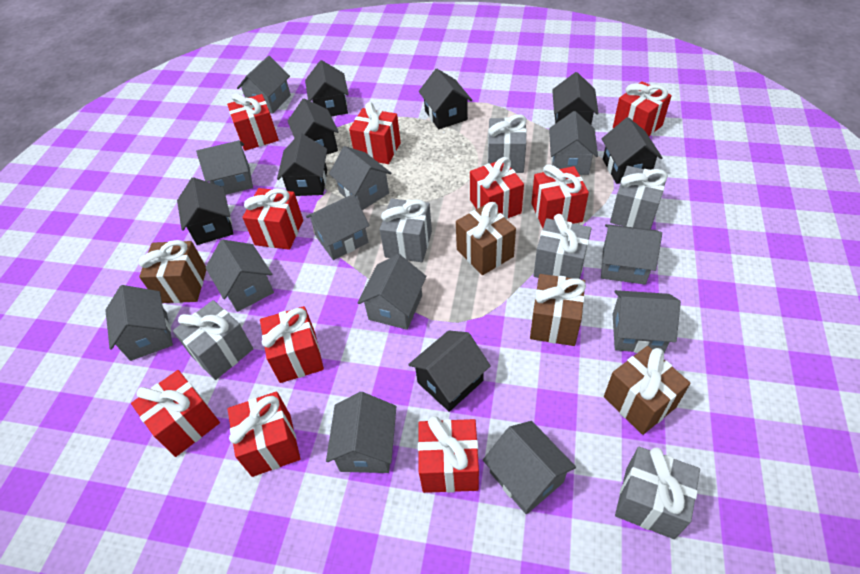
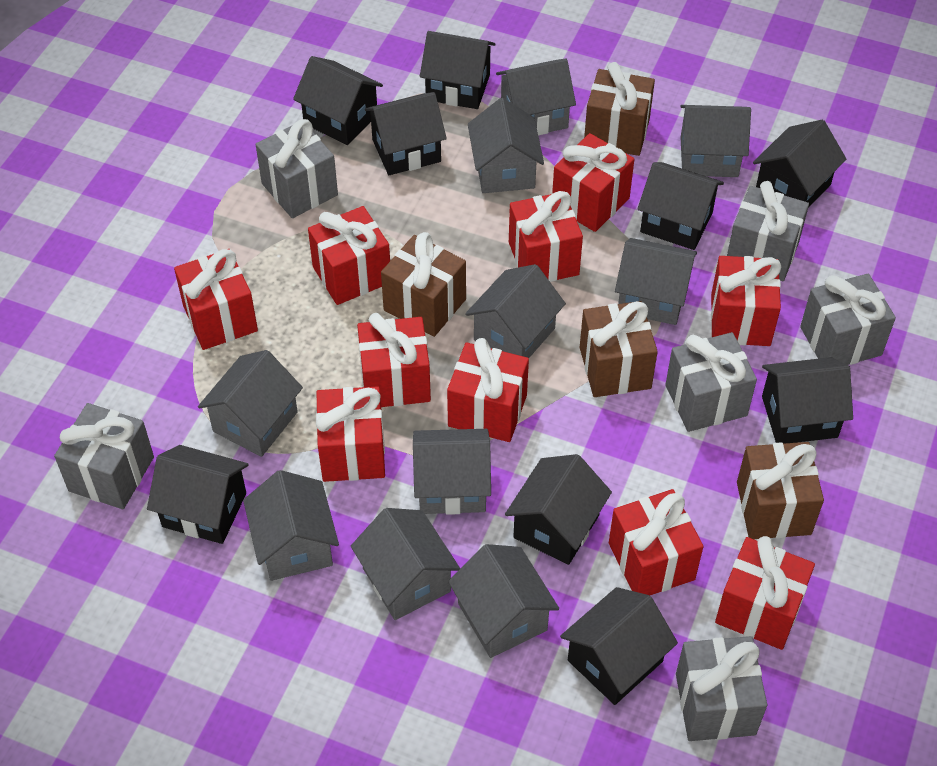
black house: 8 -> 9
grey house: 12 -> 10

